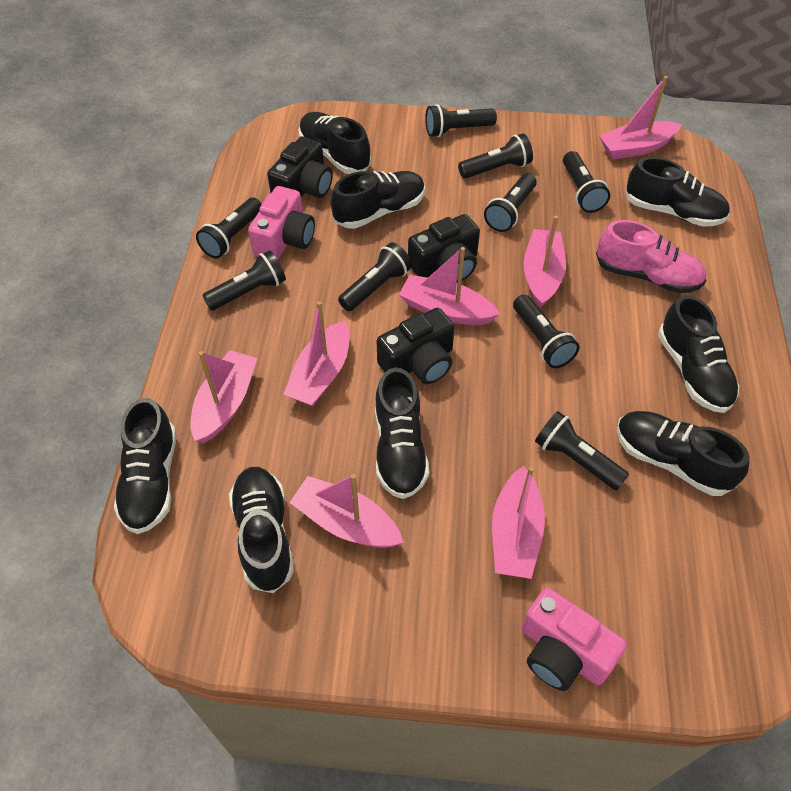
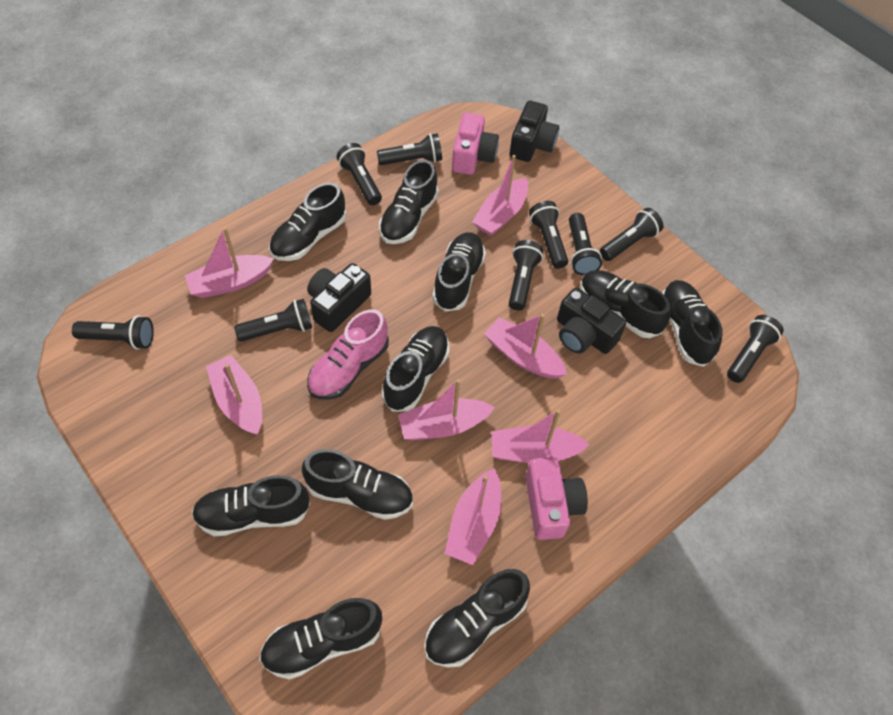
black shoe: 8 -> 10

